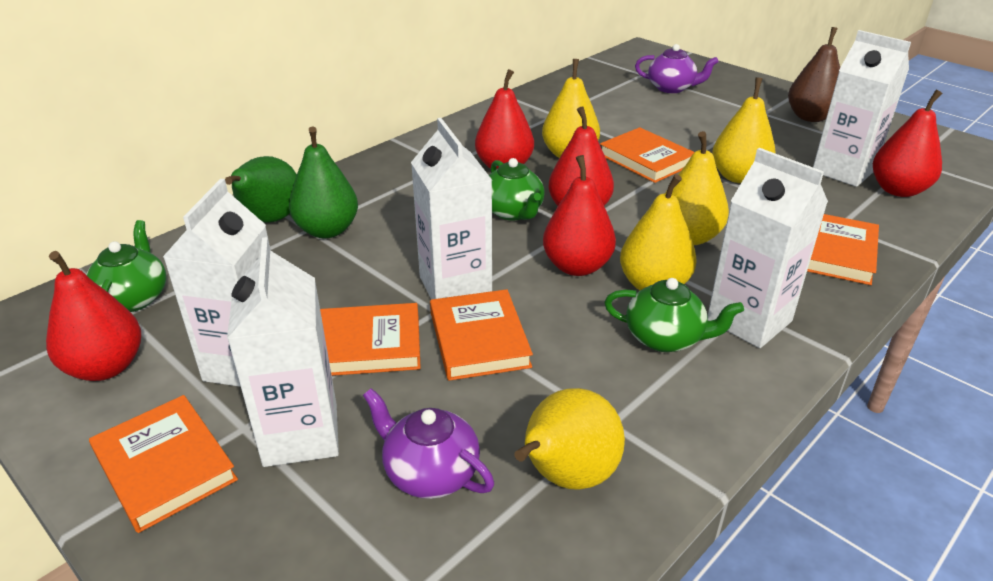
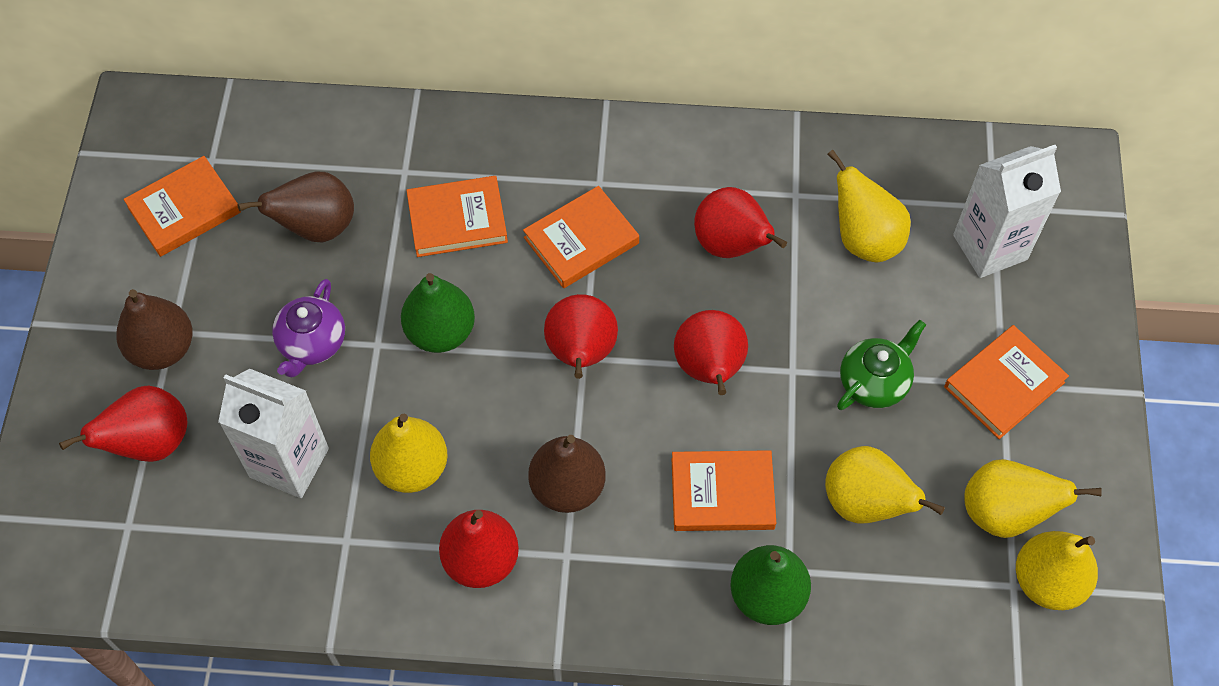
brown pear: 1 -> 3
green teapot: 3 -> 1
purple teapot: 2 -> 1
white carton: 5 -> 2

